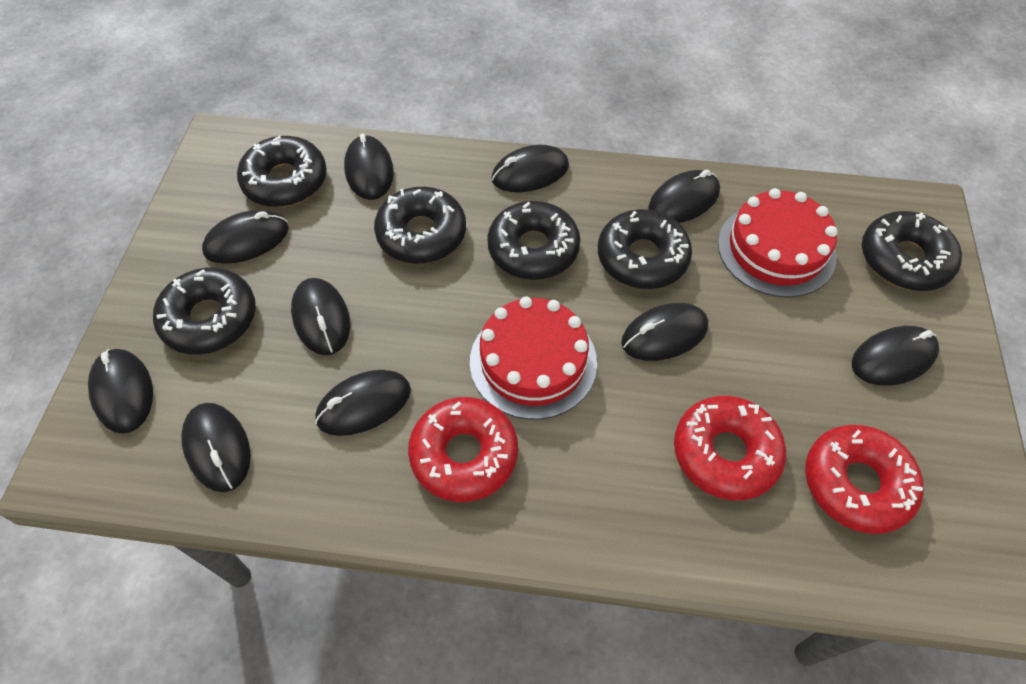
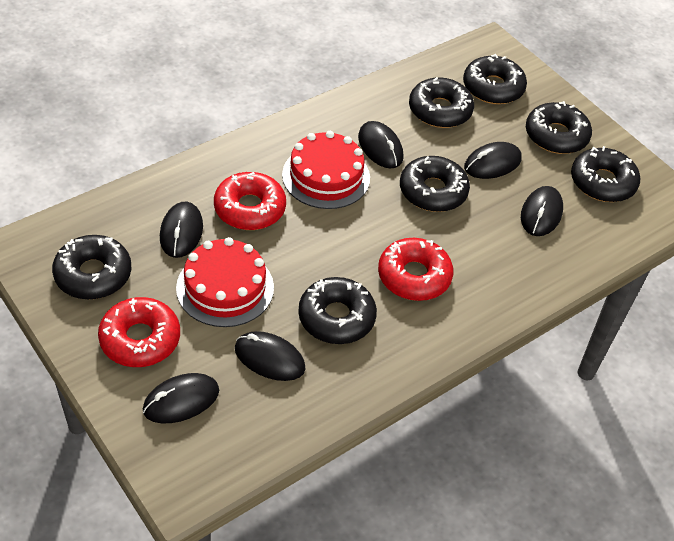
black donut: 6 -> 7
black mouse: 10 -> 6

